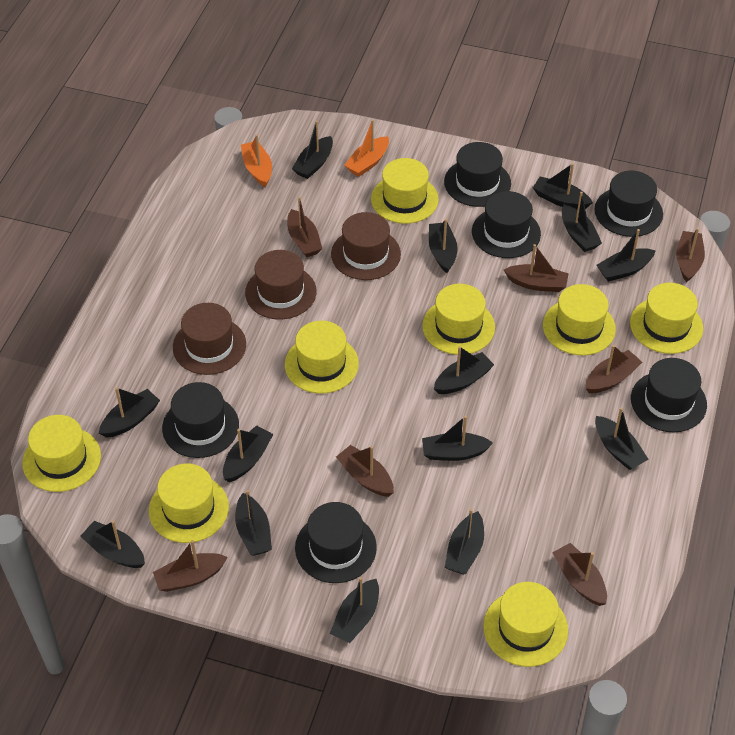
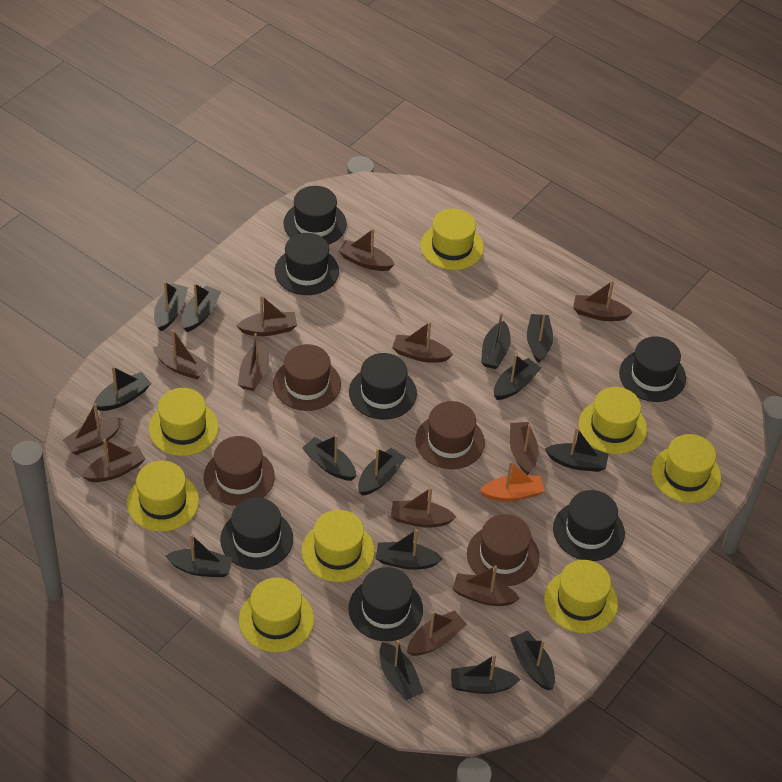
black hat: 6 -> 7
brown boat: 7 -> 12
brown hat: 3 -> 4
orange boat: 2 -> 1

